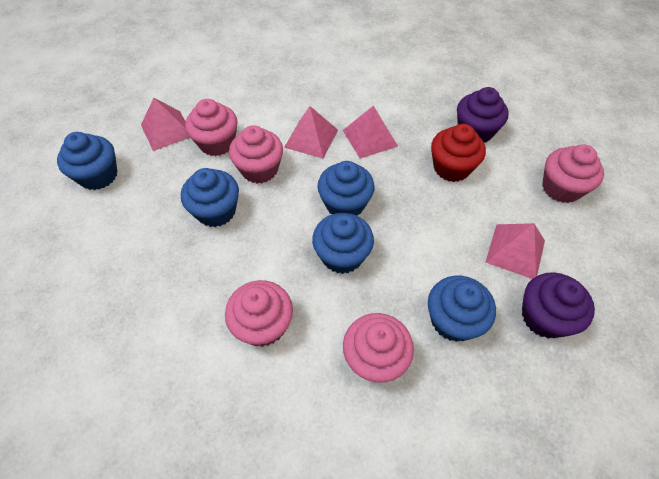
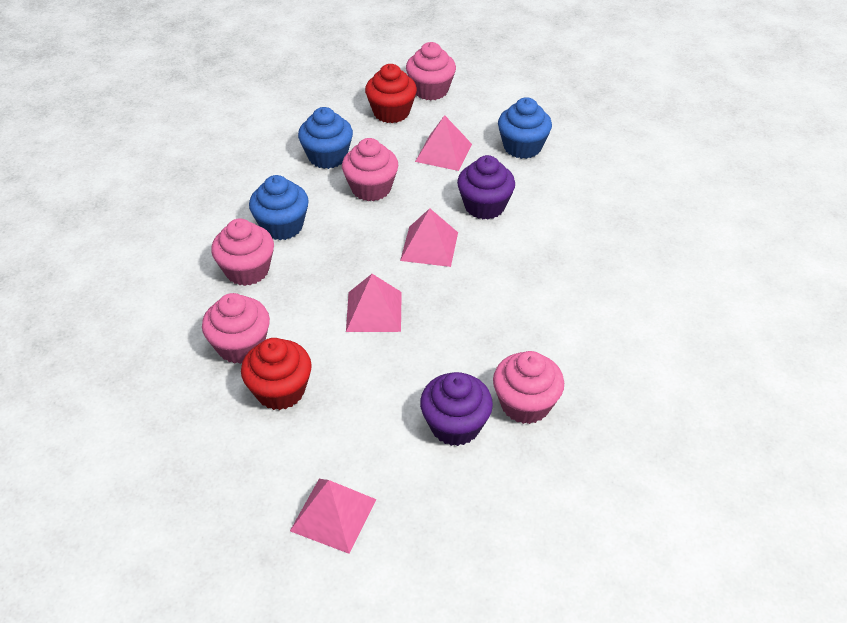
blue cupcake: 5 -> 3
red cupcake: 1 -> 2

